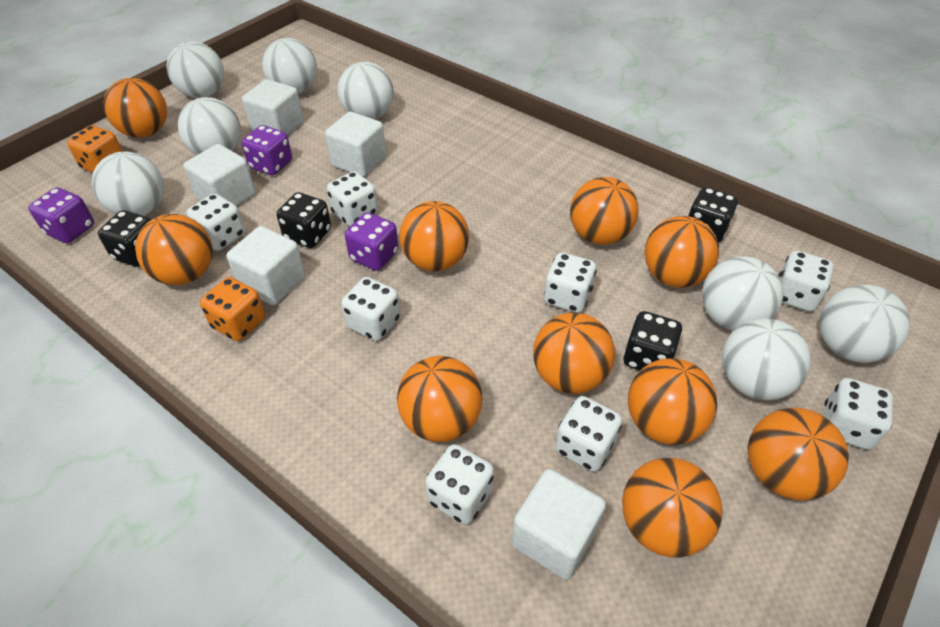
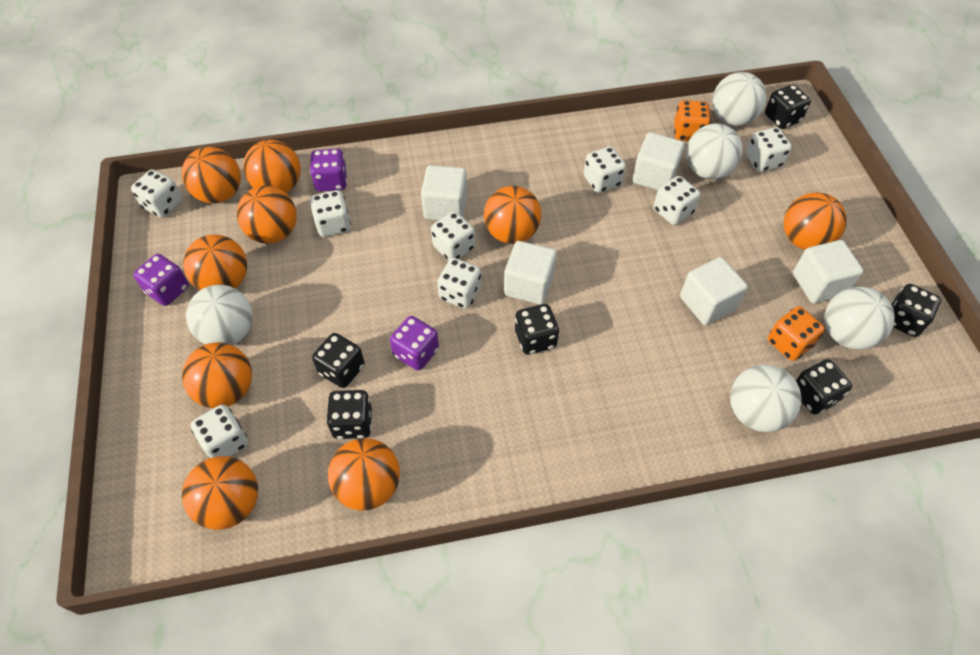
black dice: 4 -> 6
orange ball: 10 -> 9
white ball: 8 -> 5

